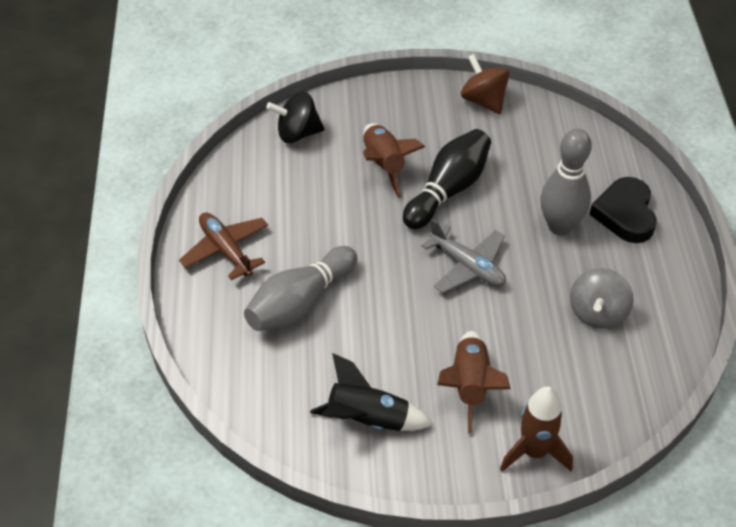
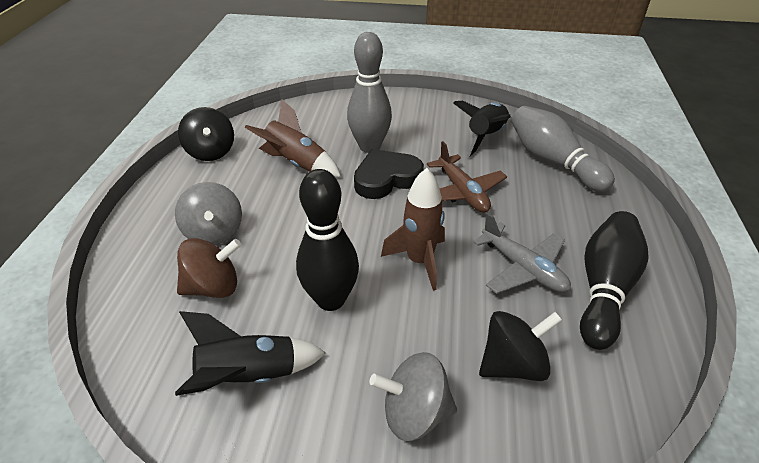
black bowling pin: 1 -> 2
black rocket: 1 -> 2
black spinning top: 1 -> 2
brown rocket: 3 -> 2
grey spinning top: 1 -> 2

